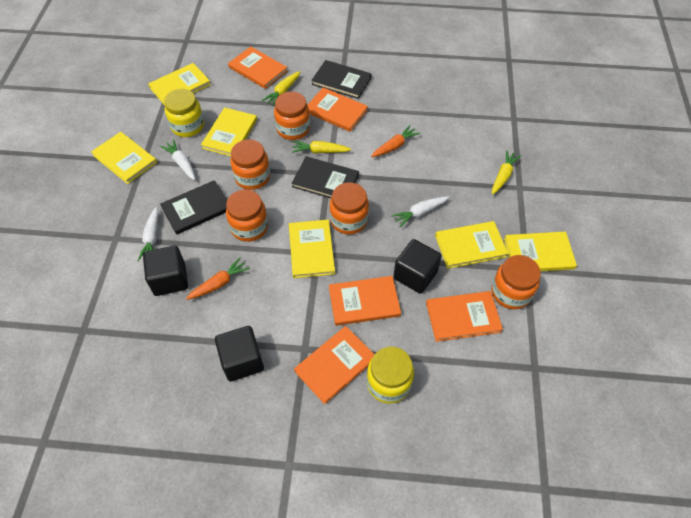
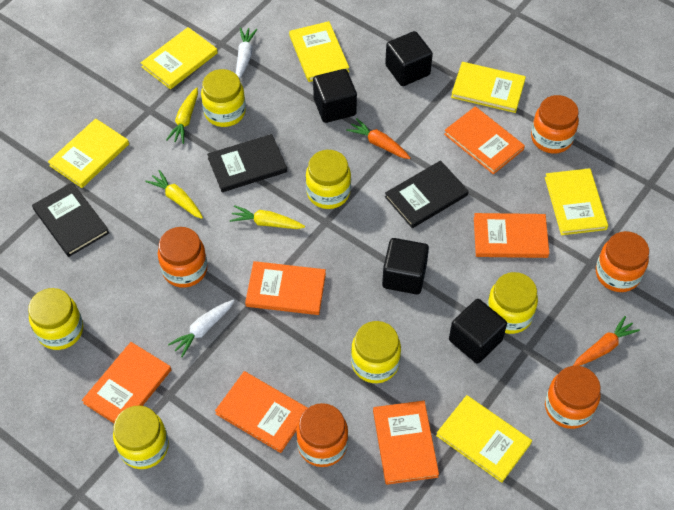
black cube: 3 -> 4
orange book: 5 -> 6
white carrot: 3 -> 2
yellow jar: 2 -> 6

